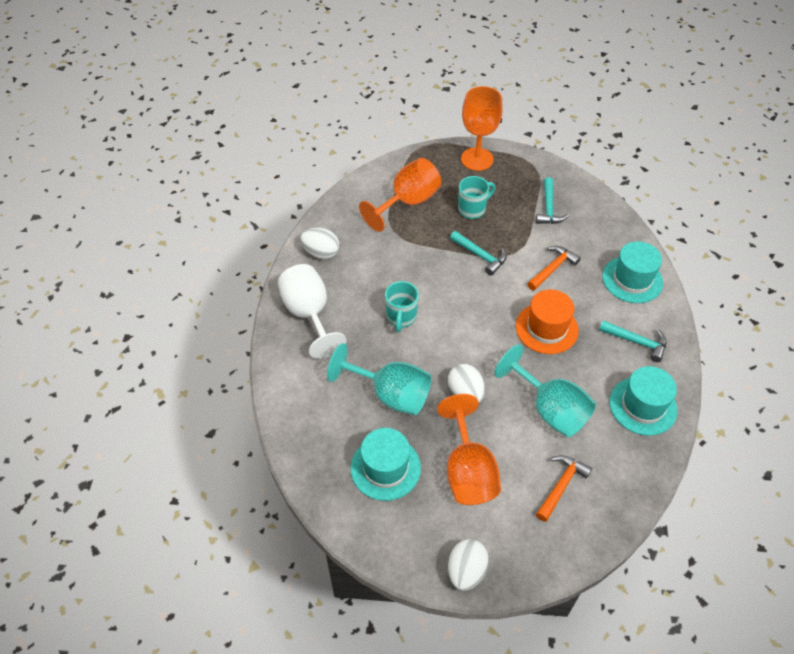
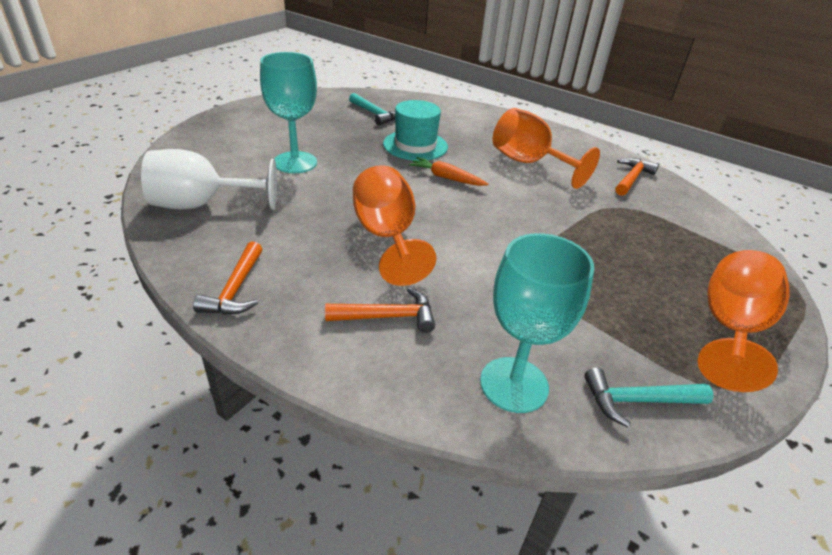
orange carrot: 0 -> 1
orange hammer: 2 -> 3
orange hat: 1 -> 0
turquoise hammer: 3 -> 2
turquoise hat: 3 -> 1
turquoise mug: 2 -> 0
white egg: 3 -> 0

